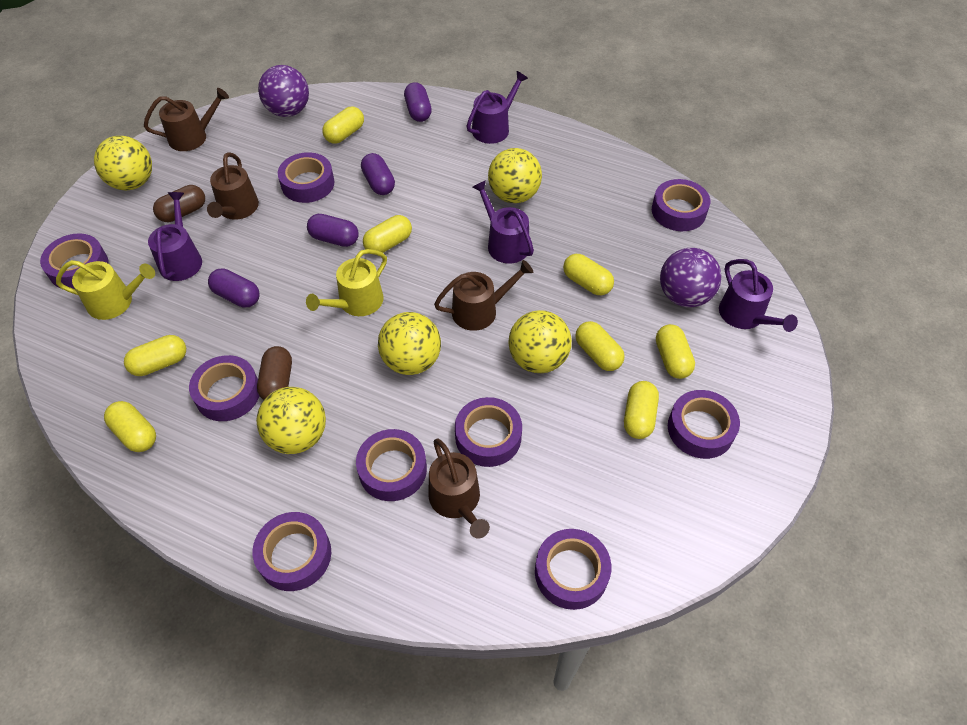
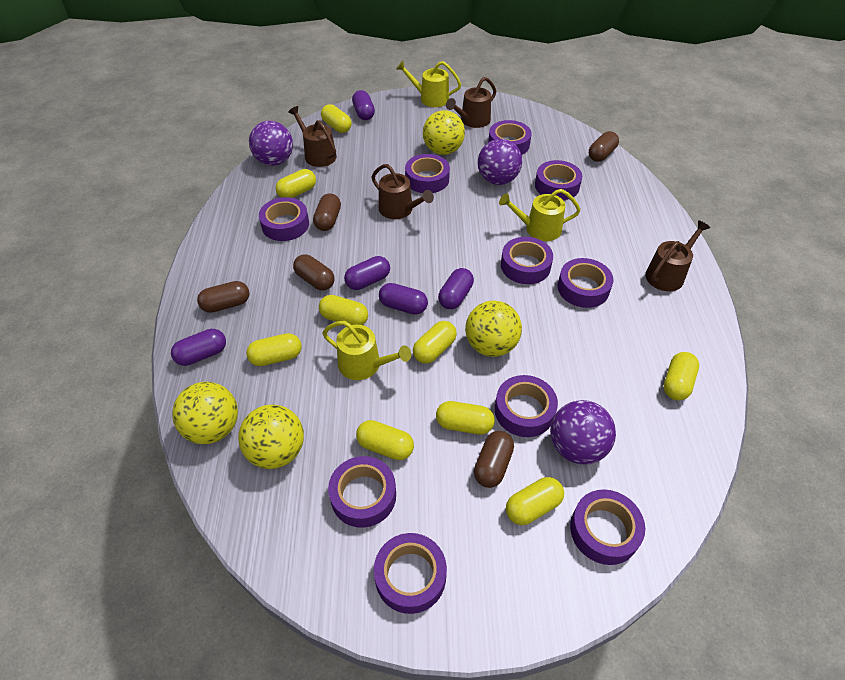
brown capsule: 2 -> 5
purple ball: 2 -> 3
purple capsule: 4 -> 5
purple tape: 9 -> 10
purple watering can: 4 -> 0
yellow ball: 5 -> 4
yellow capsule: 8 -> 9
yellow watering can: 2 -> 3

